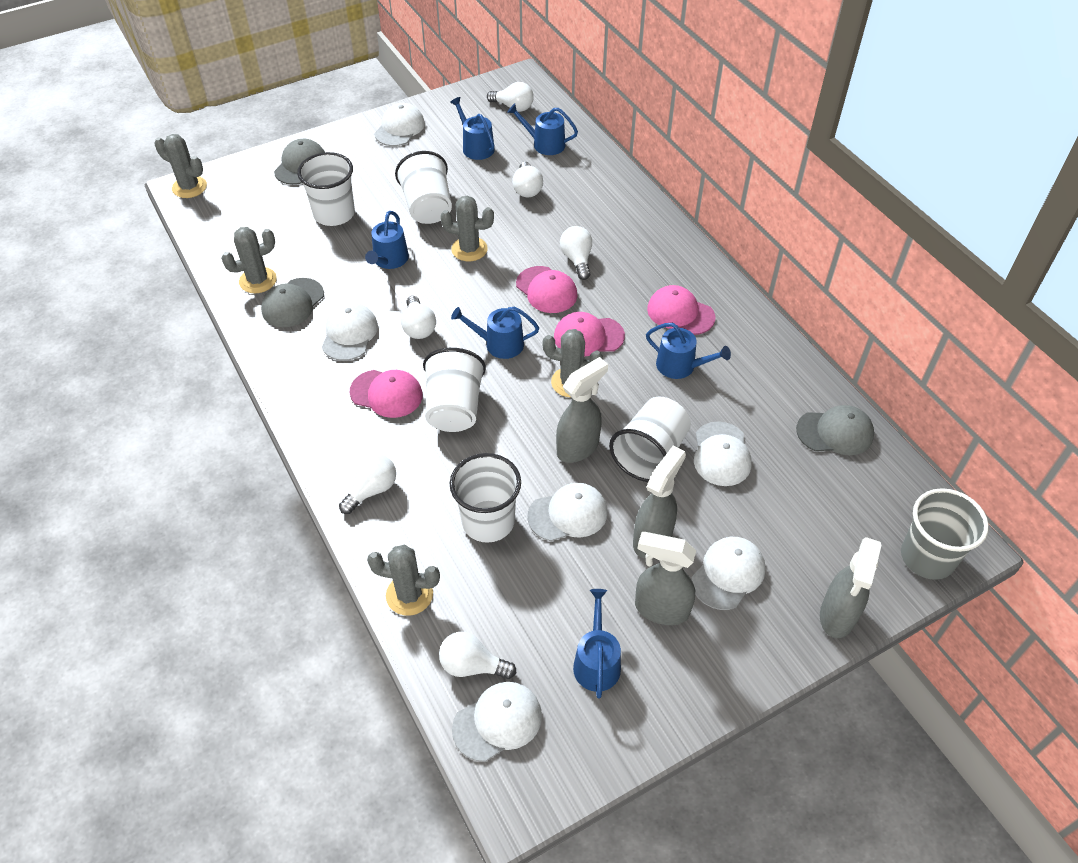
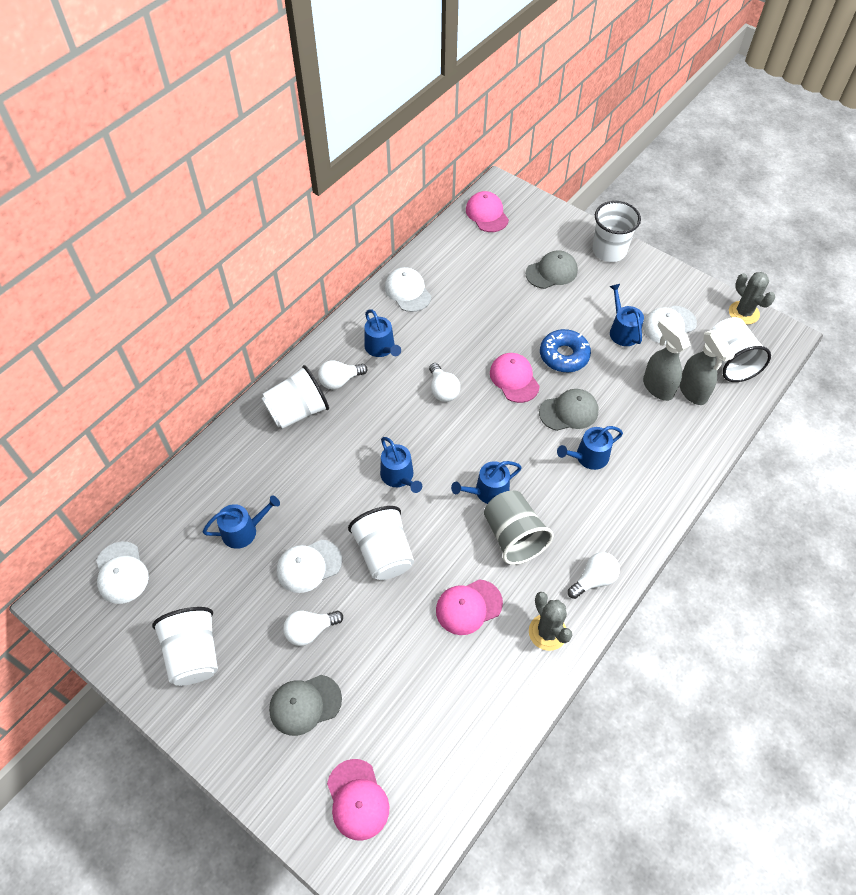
blue donut: 0 -> 1
grey cactus: 5 -> 2
grey spray bottle: 4 -> 2
white cap: 6 -> 4
white light bulb: 6 -> 4

